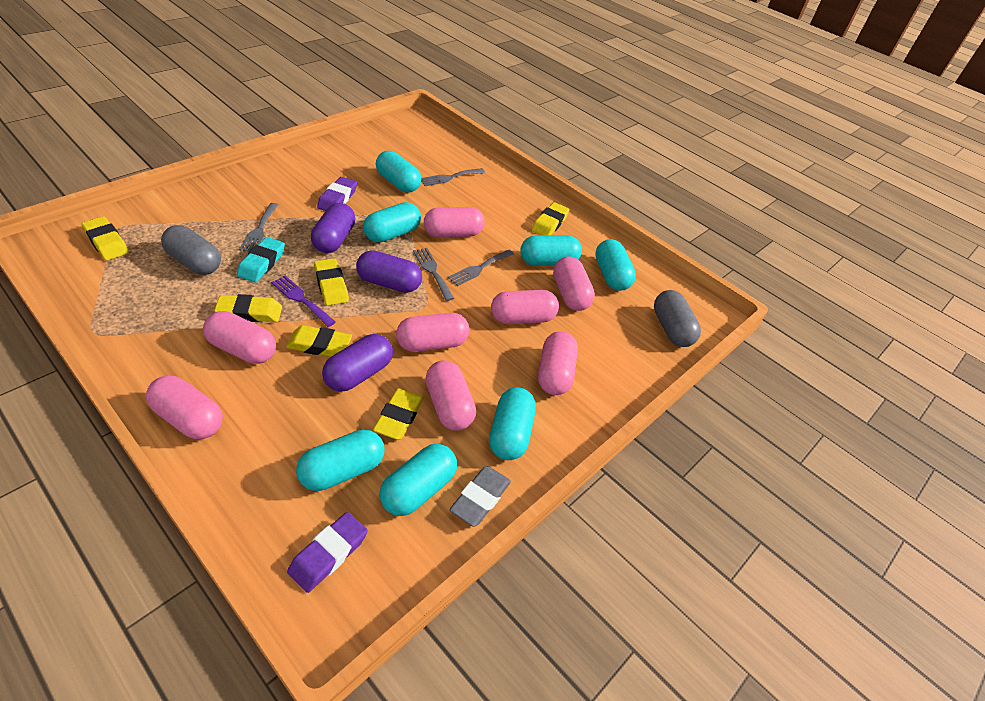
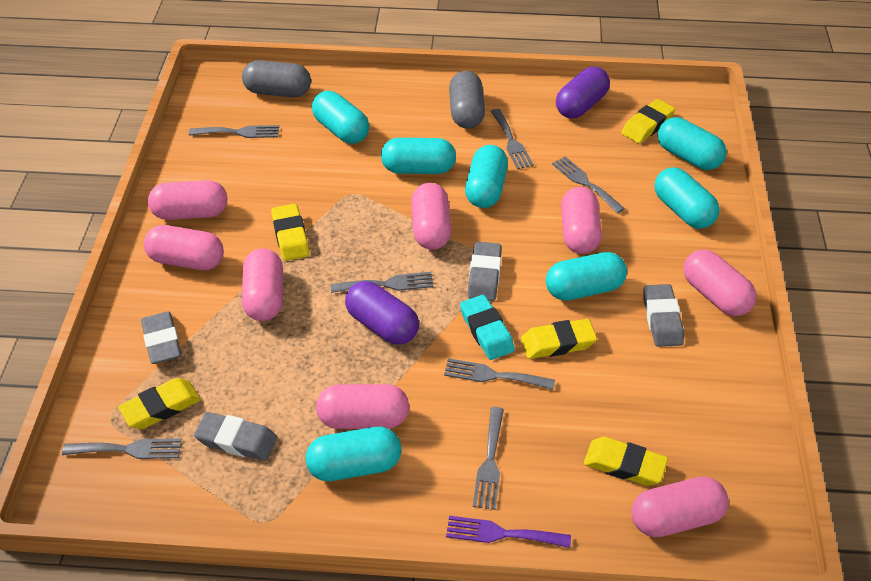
grey eraser: 1 -> 4
grey fork: 4 -> 7
purple capsule: 3 -> 2
purple eraser: 2 -> 0
yellow eraser: 6 -> 5

